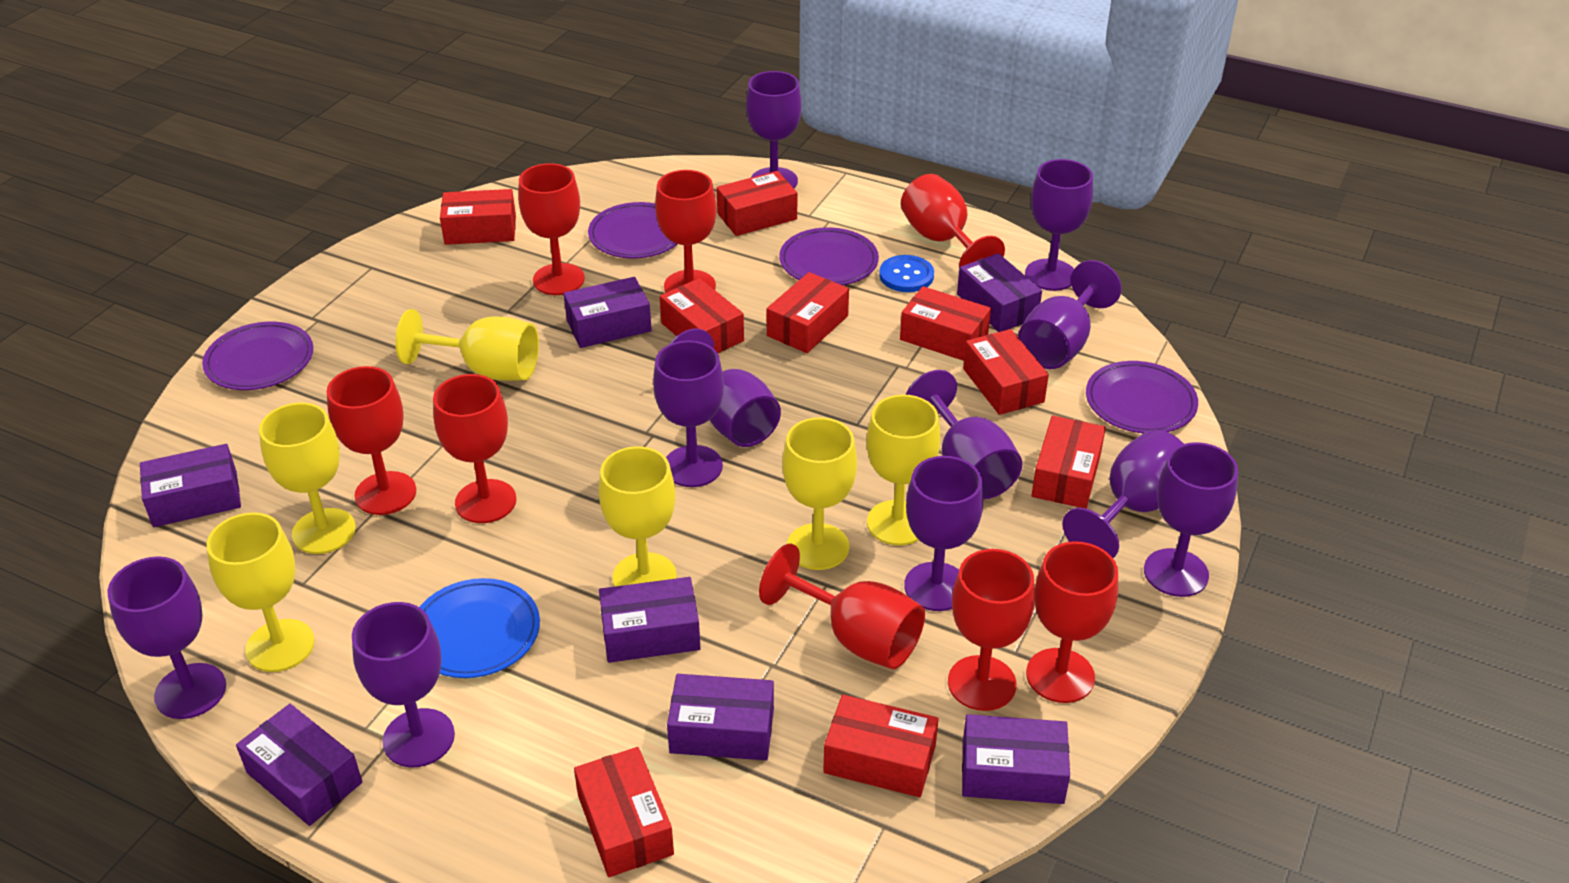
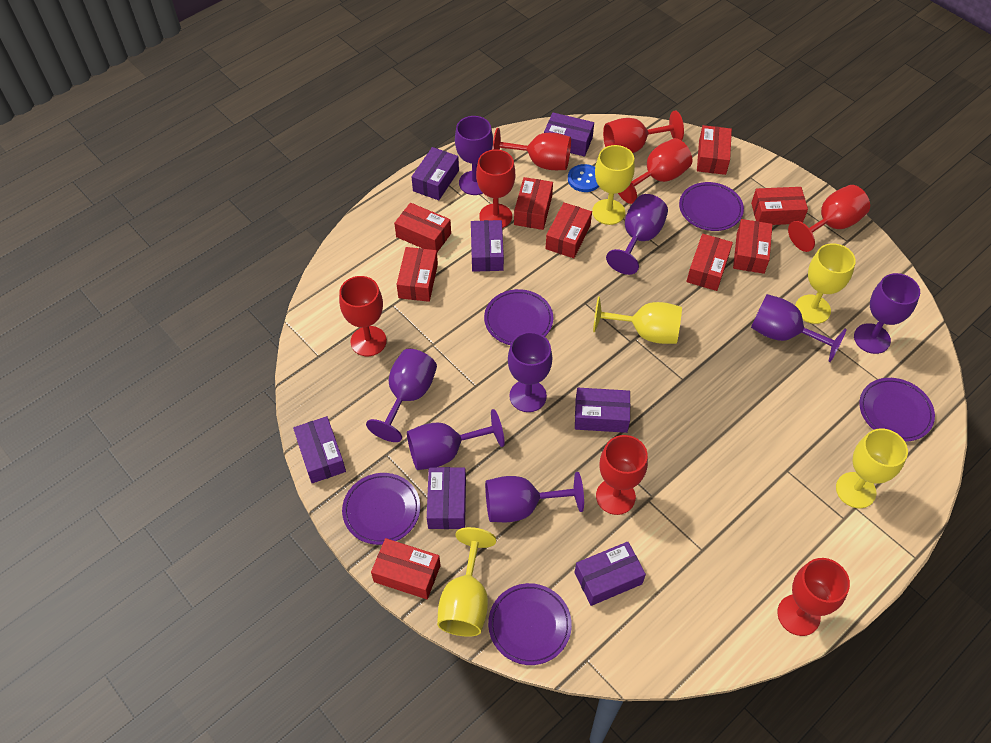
blue plate: 1 -> 0
purple goblet: 11 -> 8
purple plate: 4 -> 5
yellow goblet: 6 -> 5

